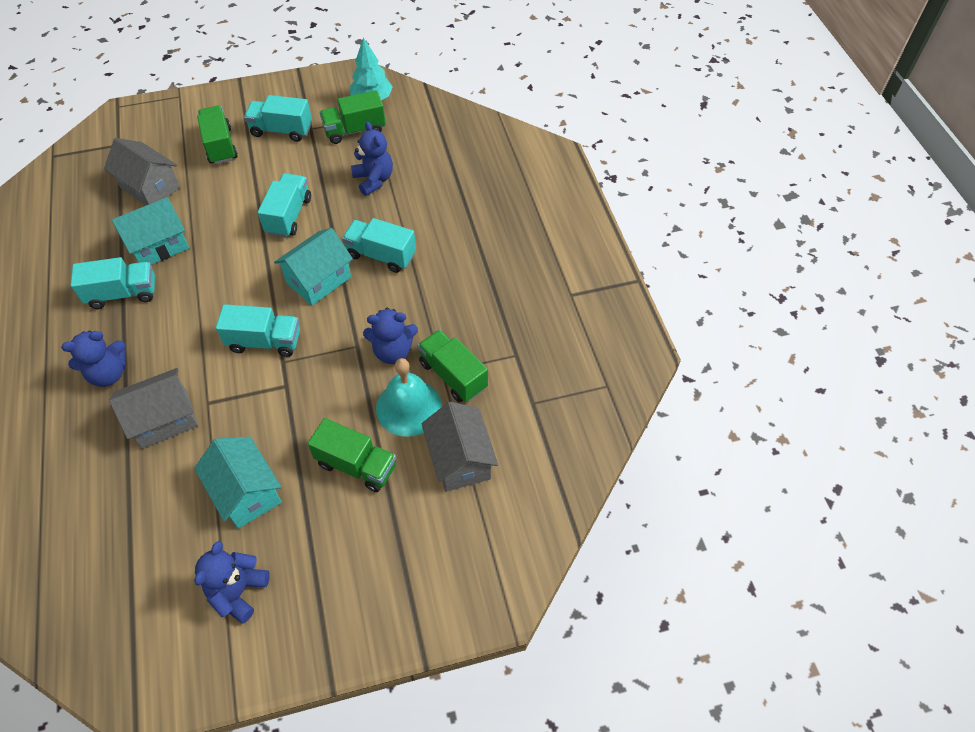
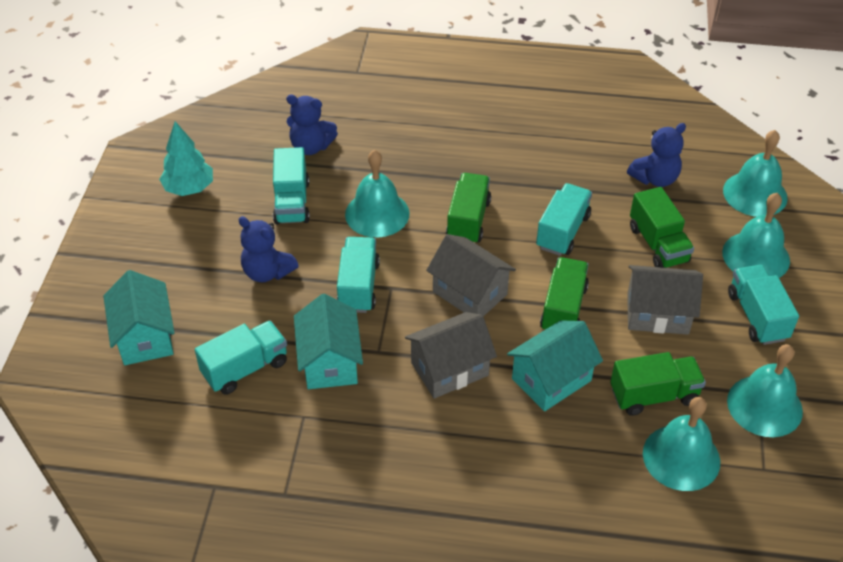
blue teddy bear: 4 -> 3
turquoise bell: 1 -> 5

